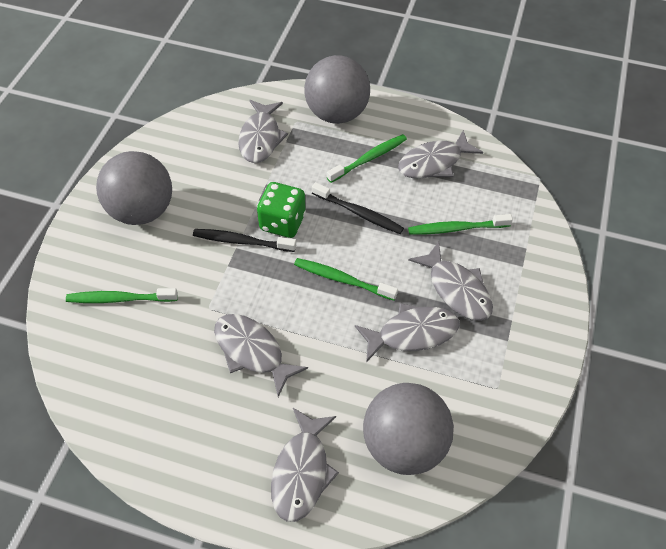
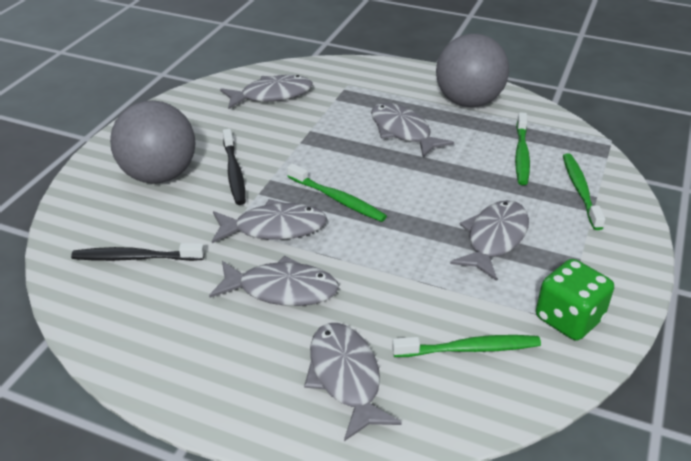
grey ball: 3 -> 2

